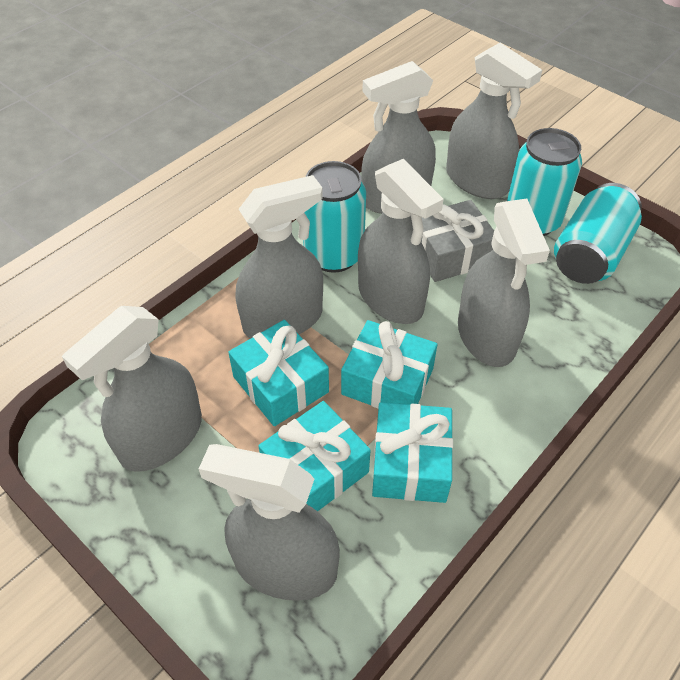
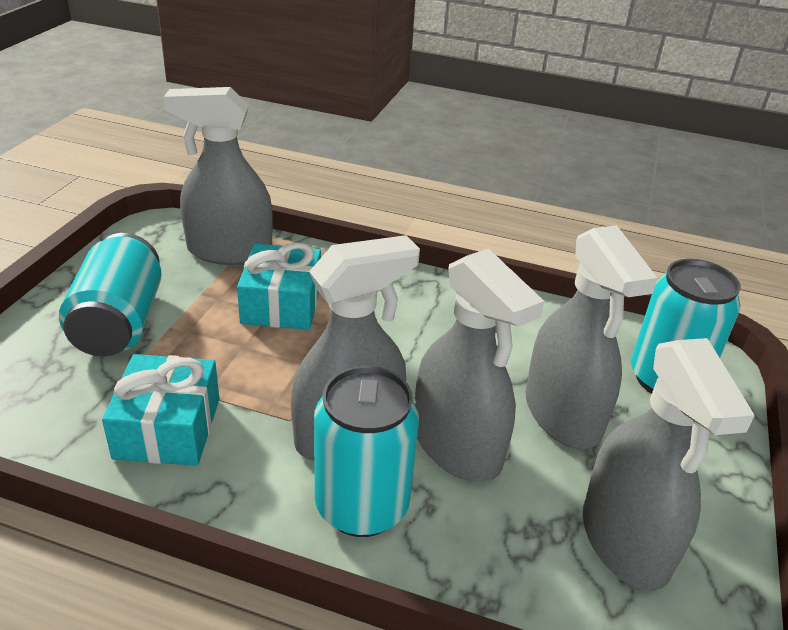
grey gift: 1 -> 0
grey spray bottle: 7 -> 5
turquoise gift: 4 -> 2

